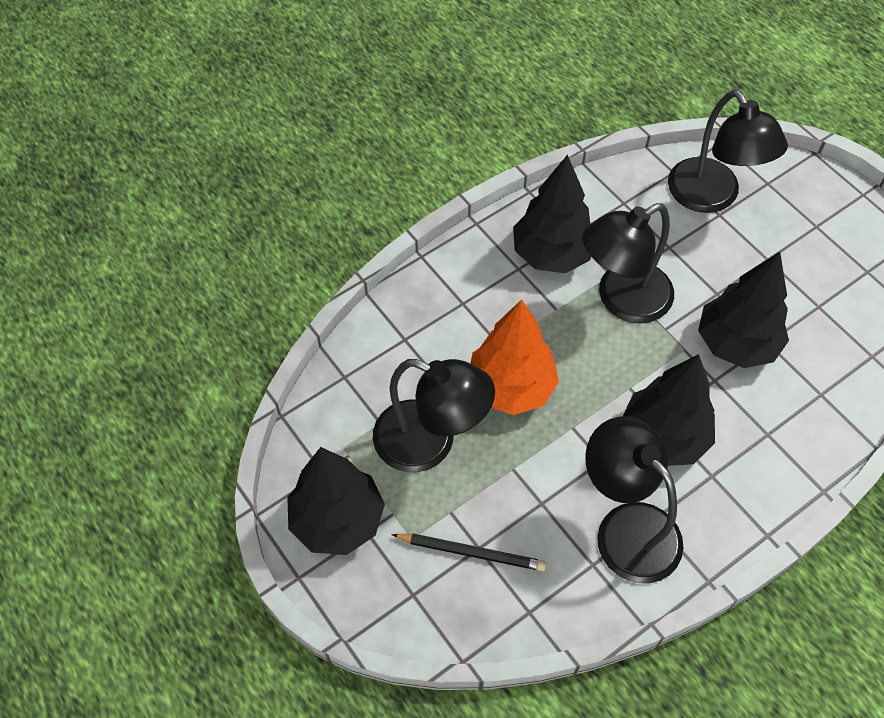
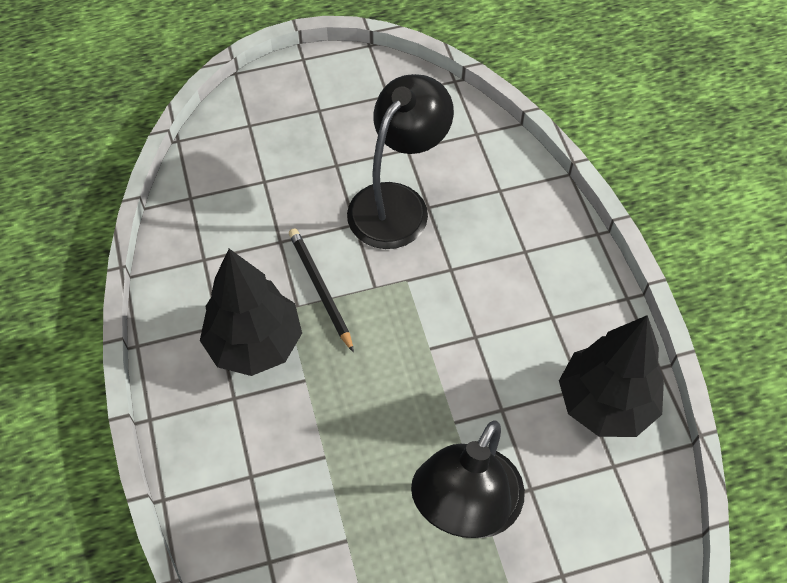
black lamp: 4 -> 2
black tree: 4 -> 2
orange tree: 1 -> 0

